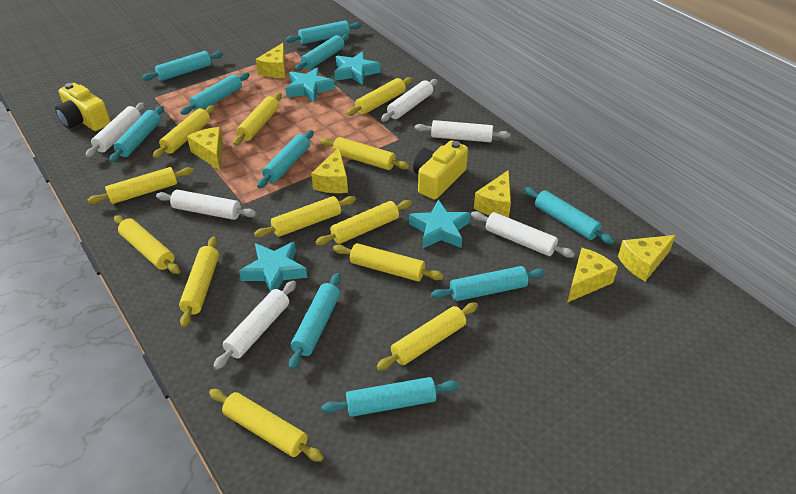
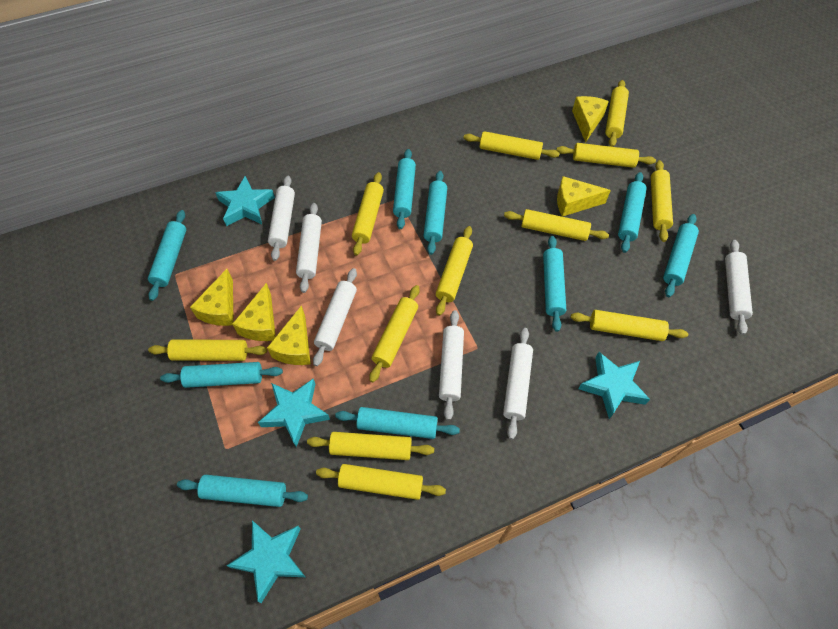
turquoise rolling pin: 10 -> 9
yellow camera: 2 -> 0
yellow cheese: 6 -> 5

